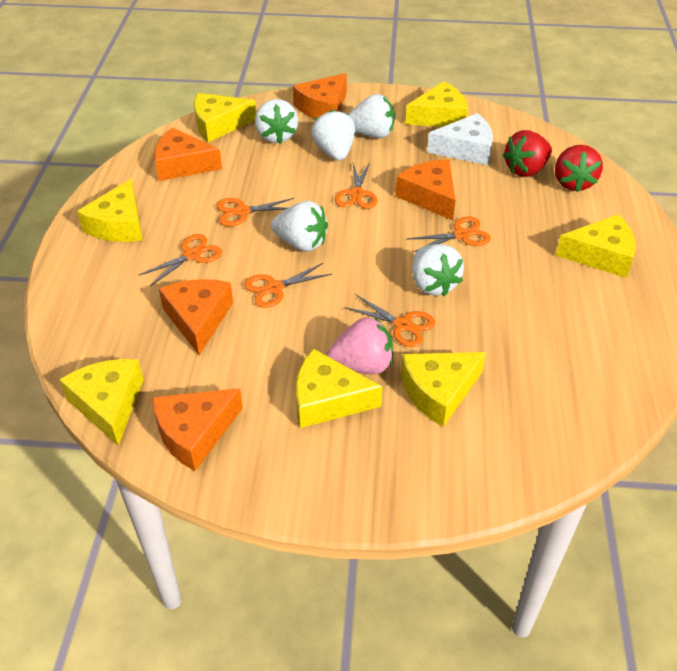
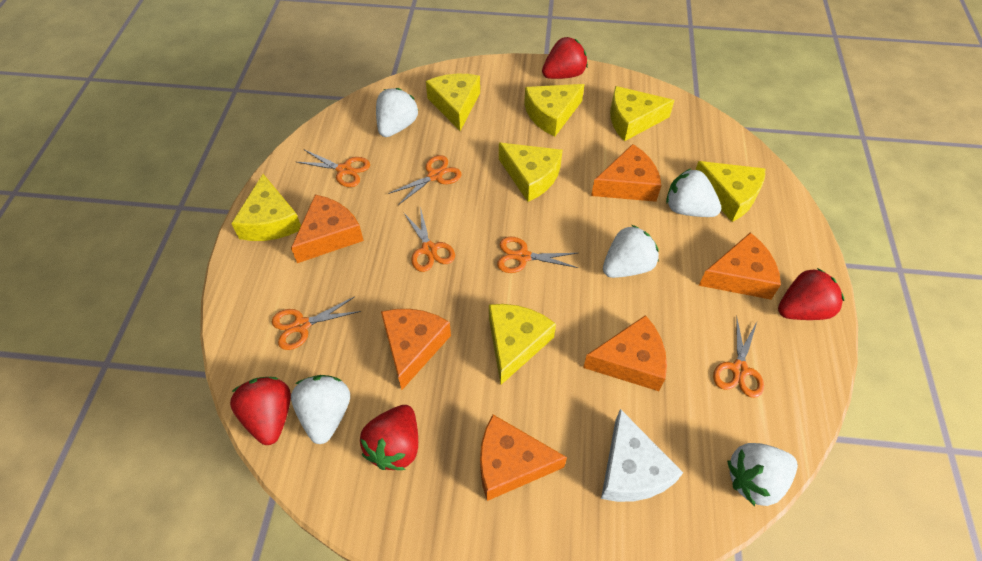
orange cheese: 5 -> 6
pink strawberry: 1 -> 0
red strawberry: 2 -> 4

